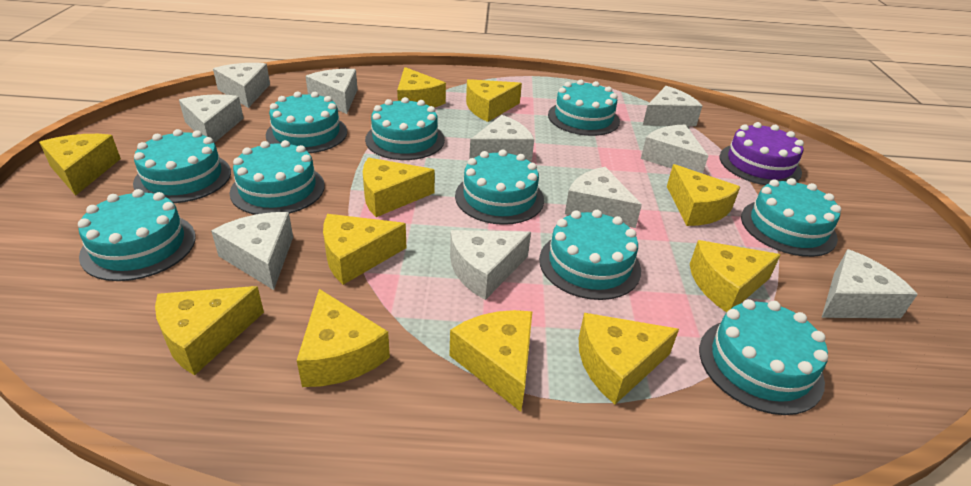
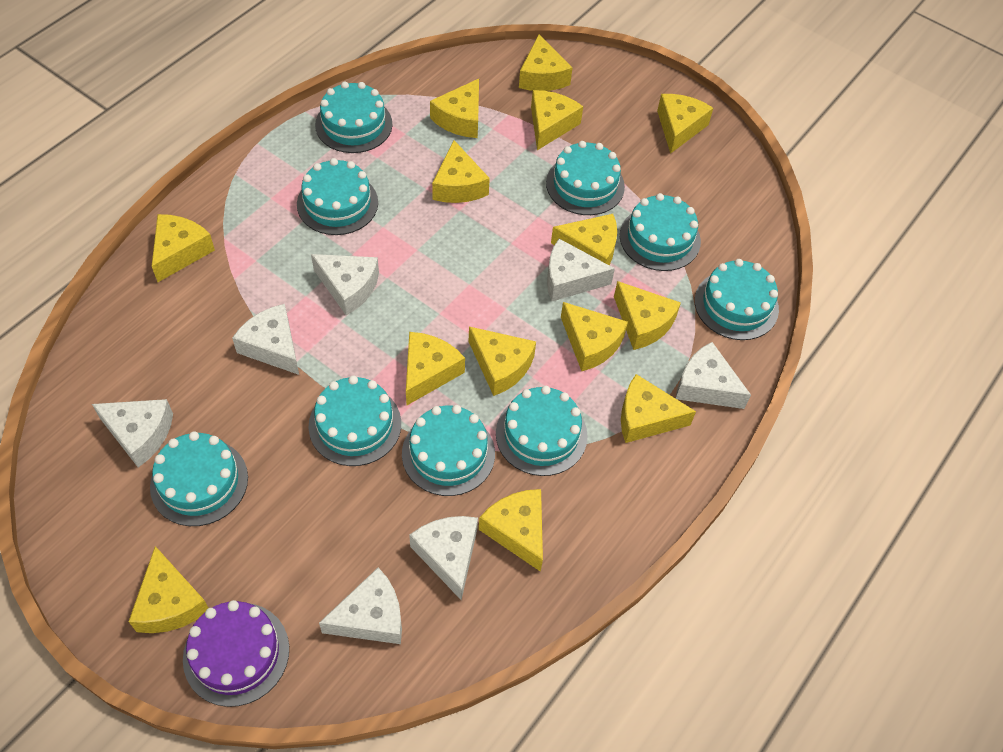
turquoise cake: 10 -> 9
white cheese: 10 -> 7
yellow cheese: 11 -> 14

